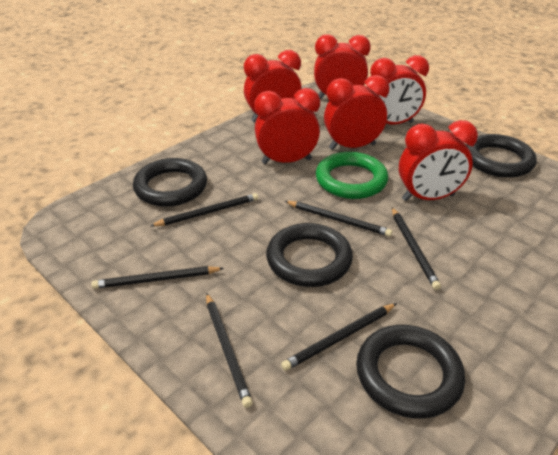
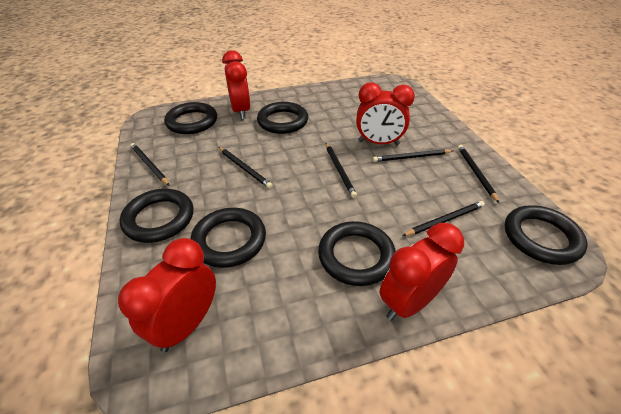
black ring: 4 -> 6
green ring: 1 -> 0
red clock: 6 -> 4

